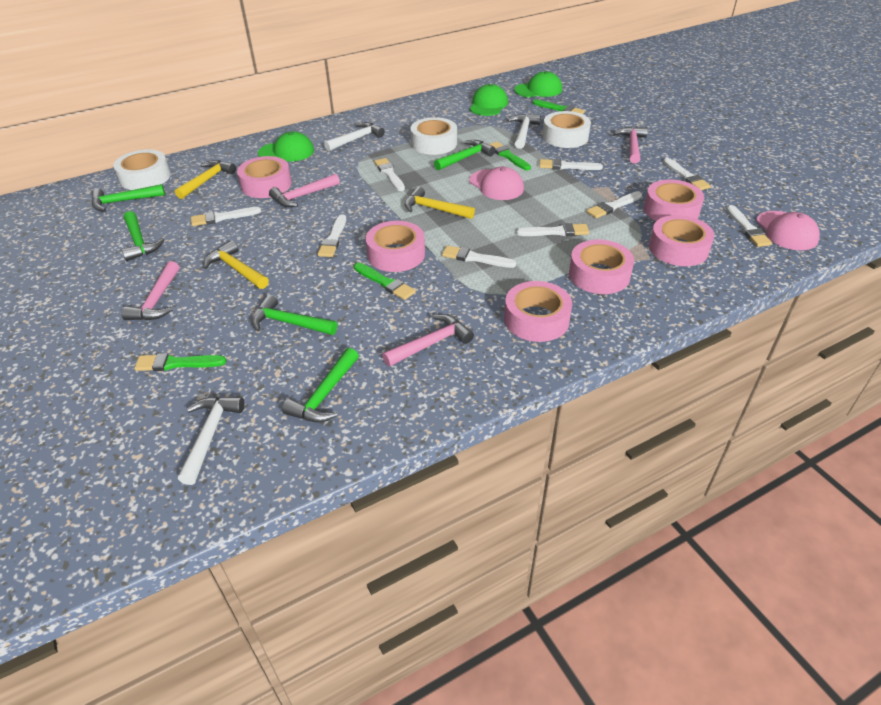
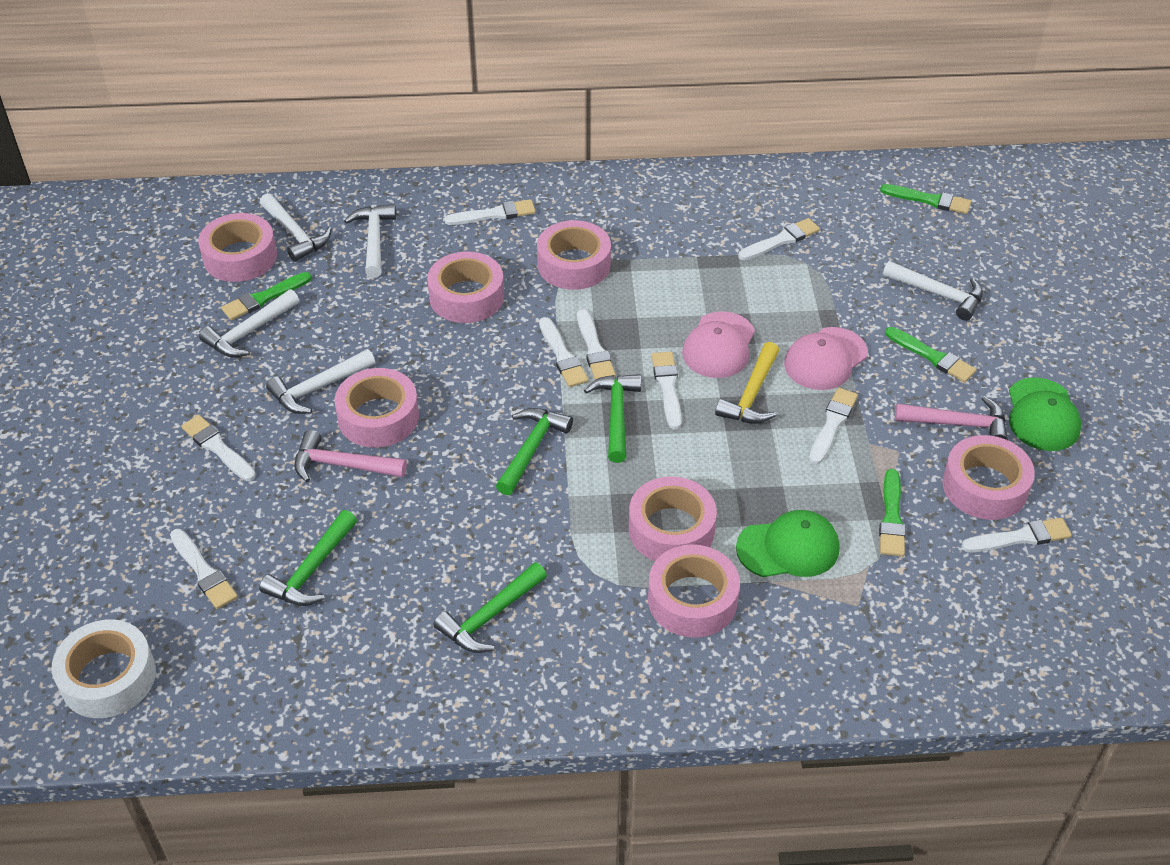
green cap: 3 -> 2
green hammer: 5 -> 4
pink hammer: 4 -> 2
pink tape: 6 -> 7
white hammer: 3 -> 5
white tape: 3 -> 1
yellow hammer: 3 -> 1

